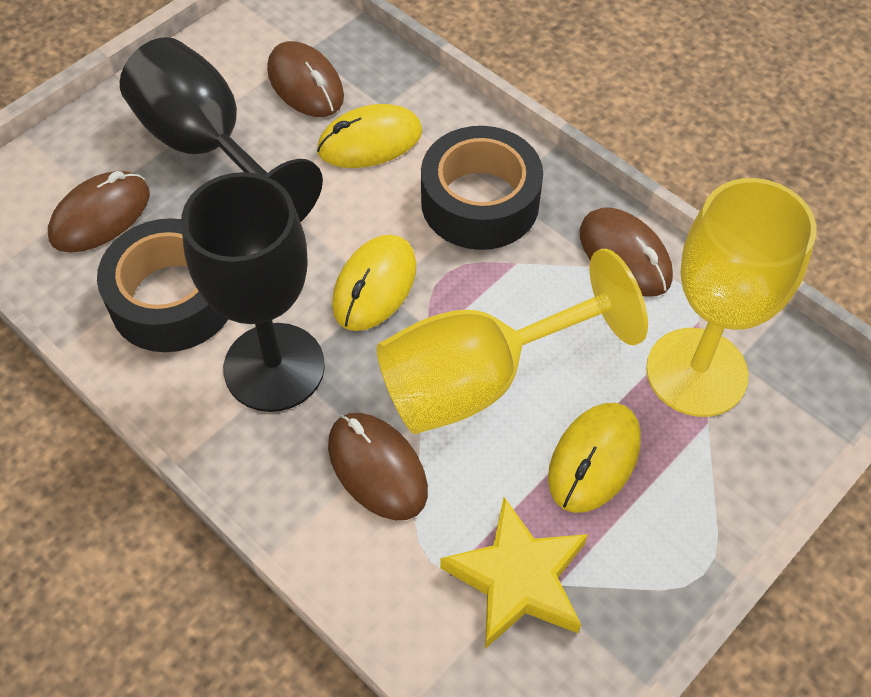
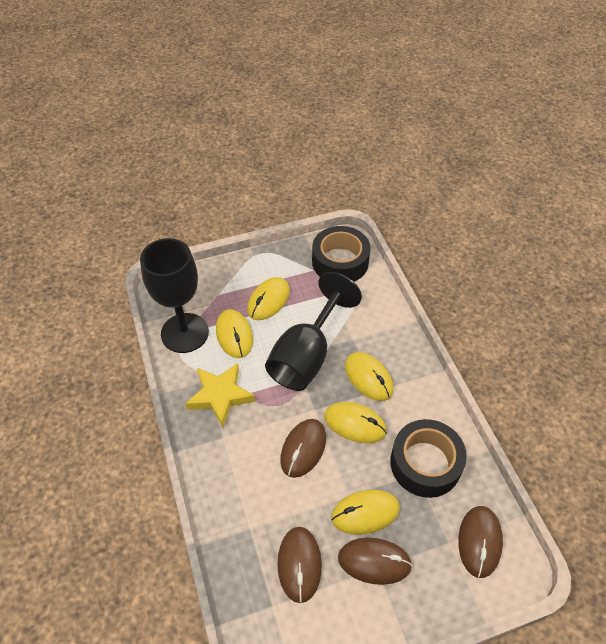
yellow goblet: 2 -> 0
yellow mouse: 3 -> 5

